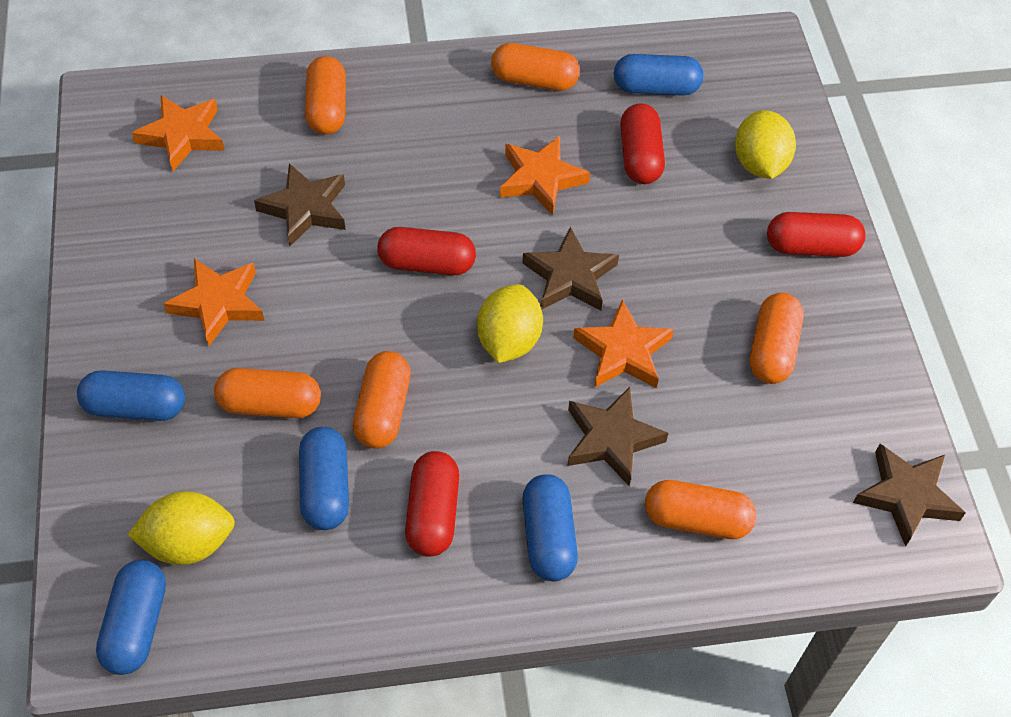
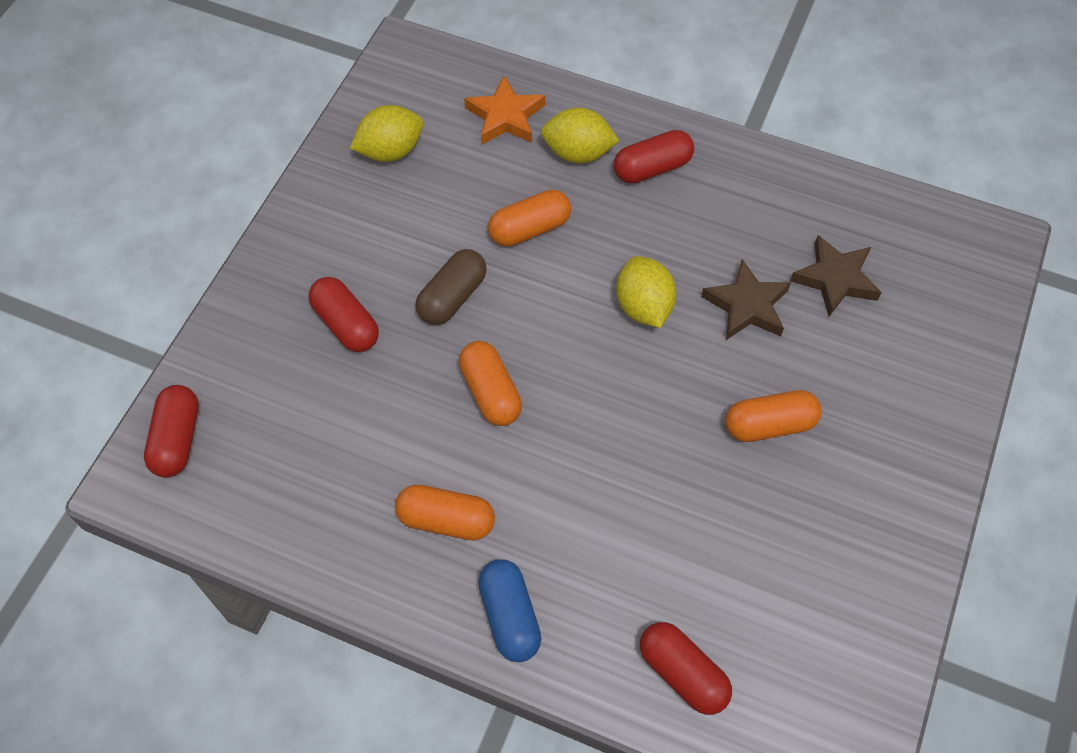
blue capsule: 5 -> 1
brown capsule: 0 -> 1
brown star: 4 -> 2
orange capsule: 6 -> 4
orange star: 4 -> 1

